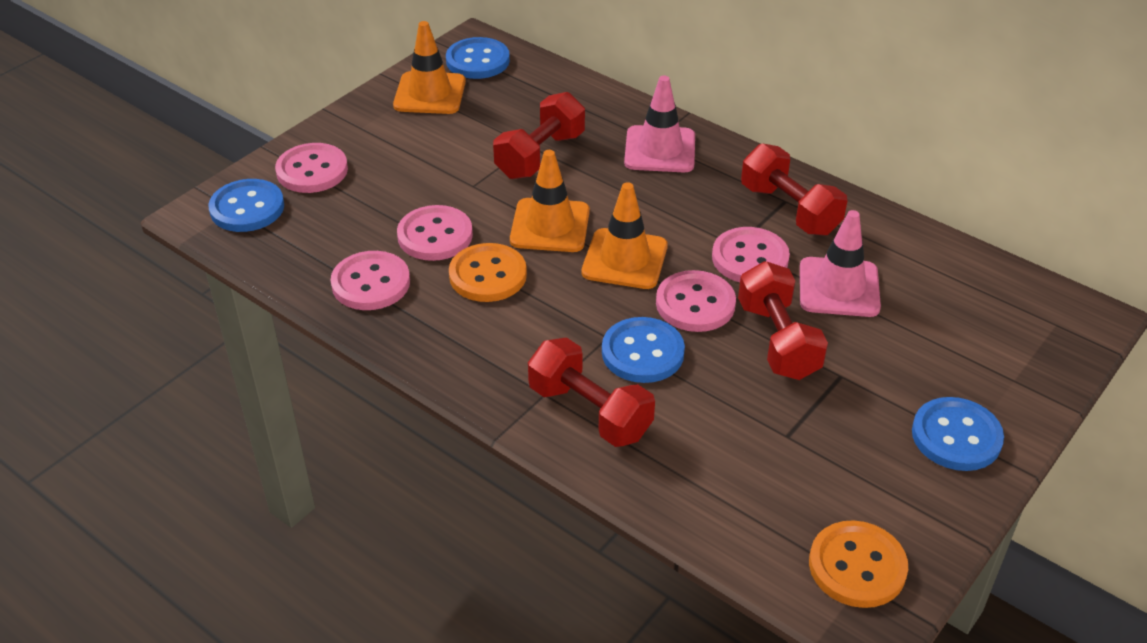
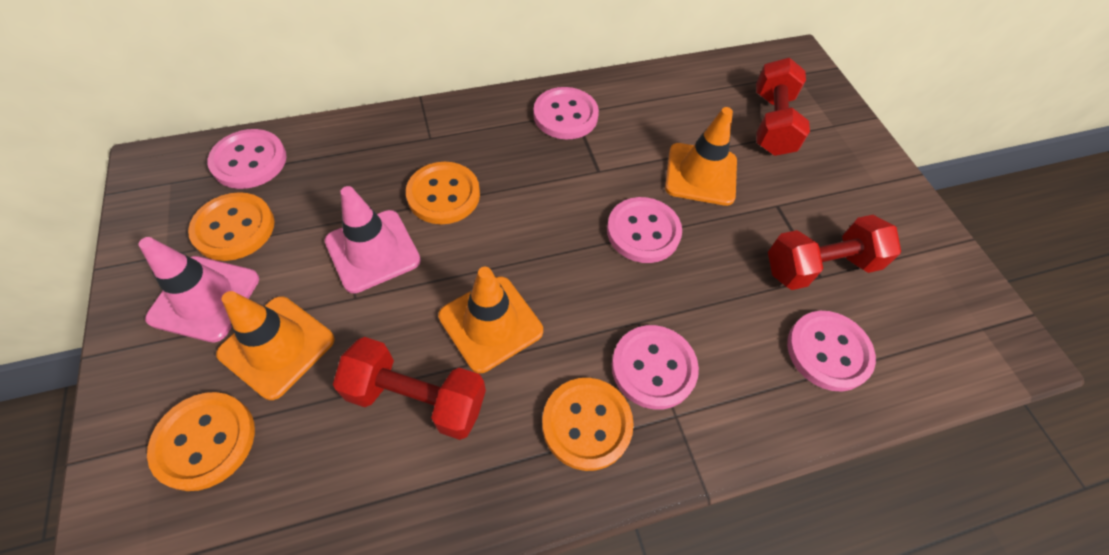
blue button: 4 -> 0
orange button: 2 -> 4
red dumbbell: 4 -> 3

